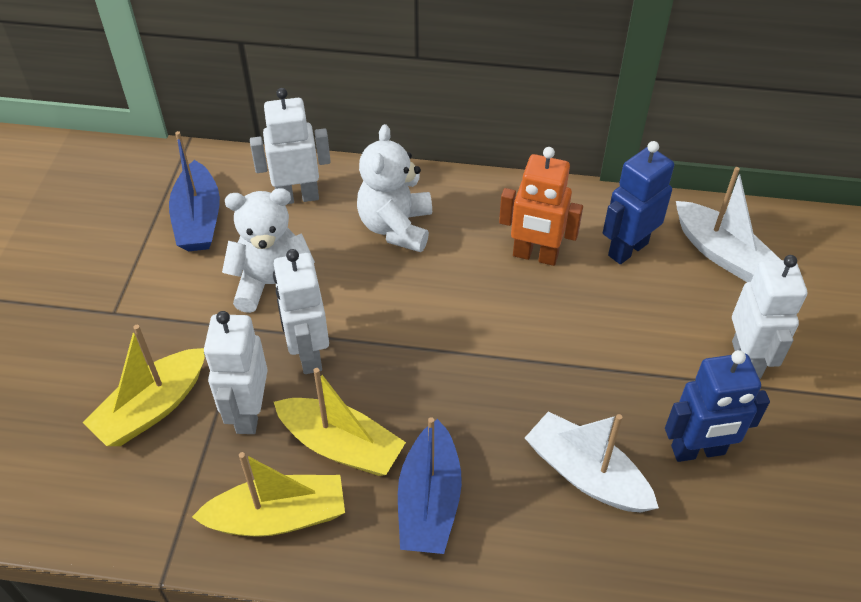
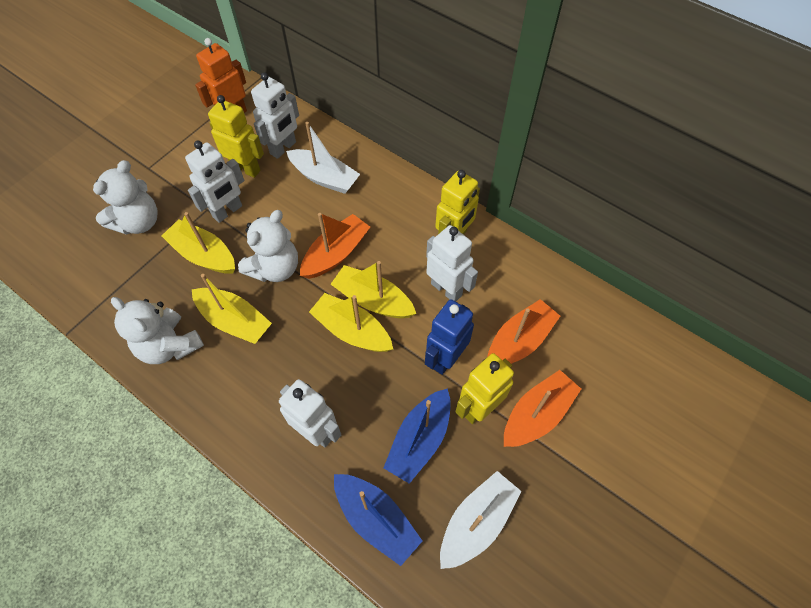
blue robot: 2 -> 1
orange boat: 0 -> 3
white teddy bear: 2 -> 3
yellow boat: 3 -> 4
yellow robot: 0 -> 3

